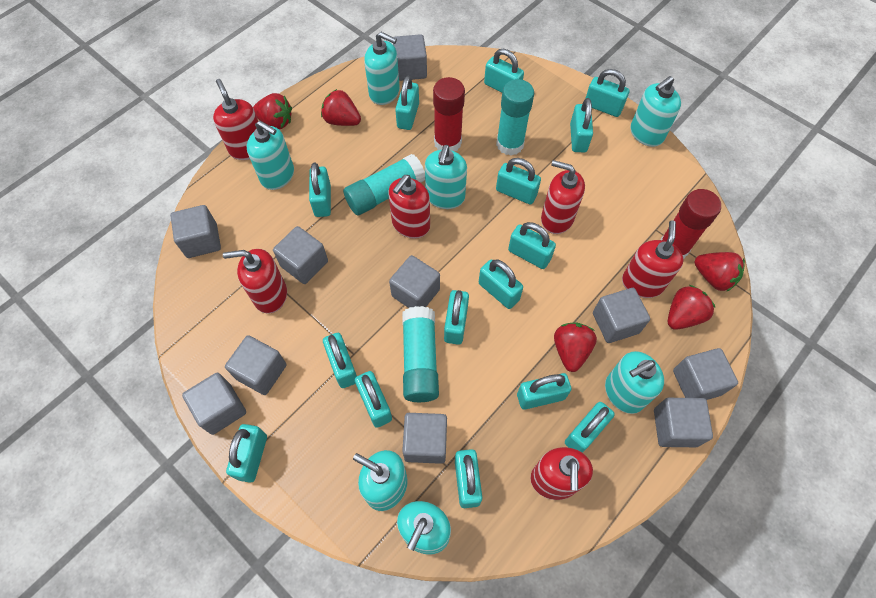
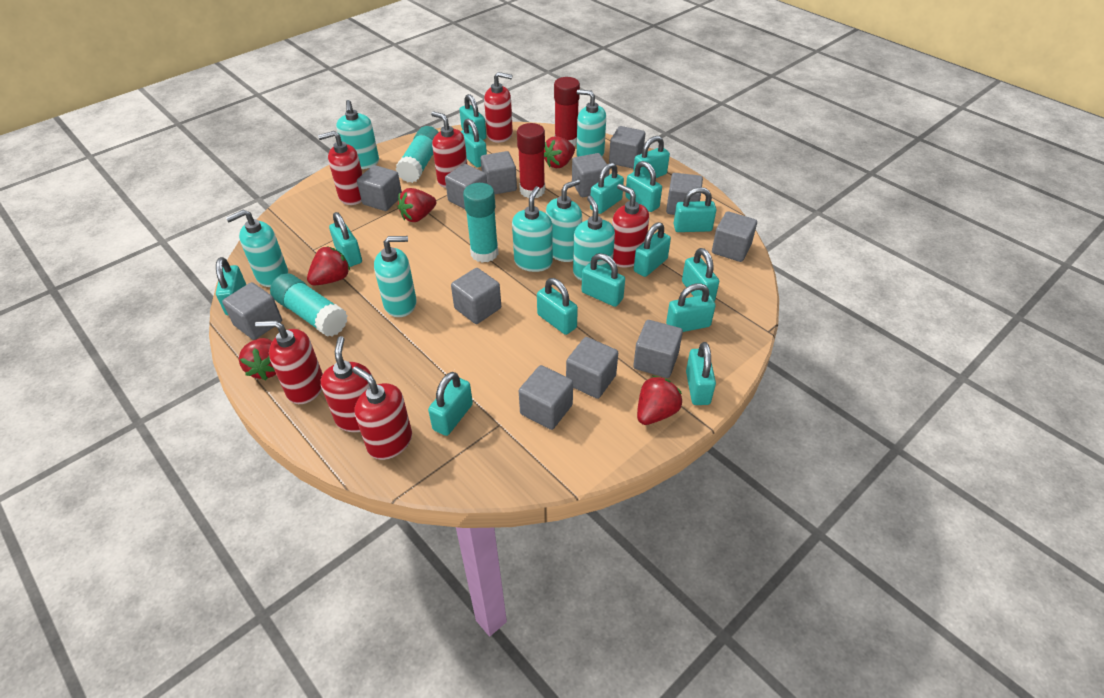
grey cube: 10 -> 12
red soap dispenser: 6 -> 7

